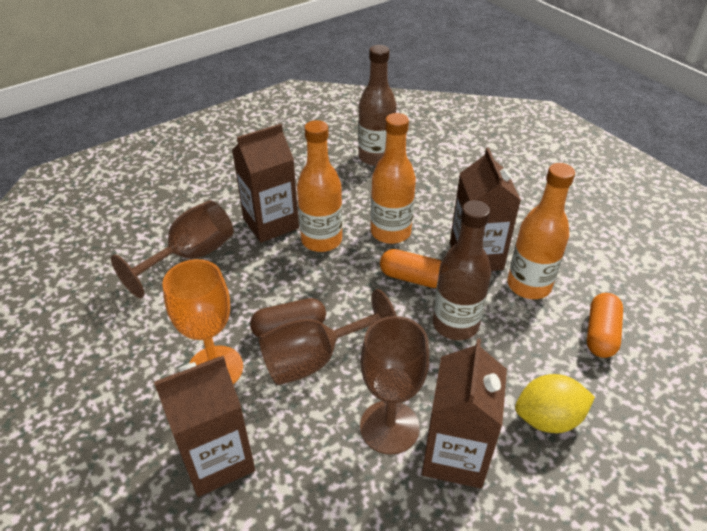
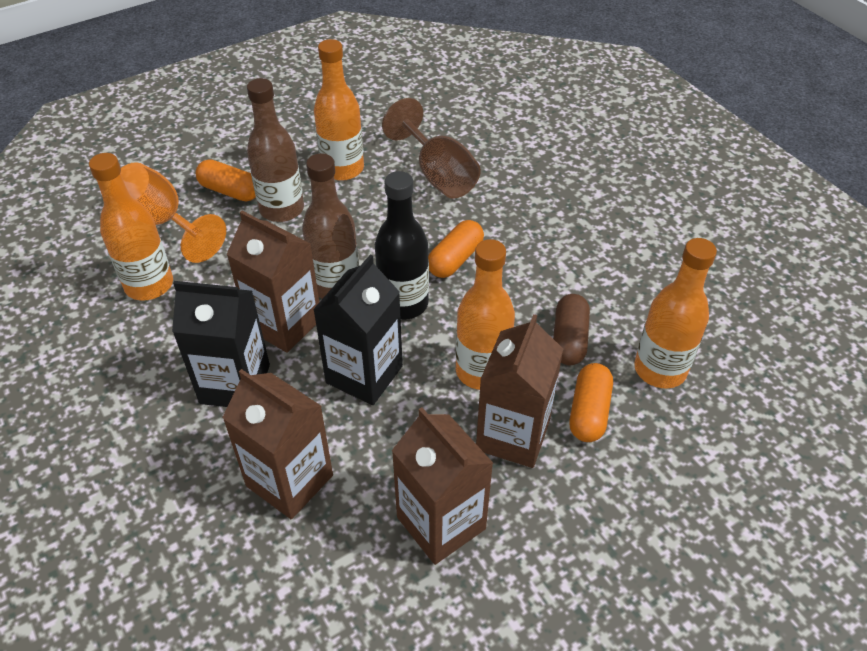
black bottle: 0 -> 1
black carton: 0 -> 2
brown goblet: 3 -> 1
orange bottle: 3 -> 4
orange capsule: 2 -> 3
yellow lemon: 1 -> 0

